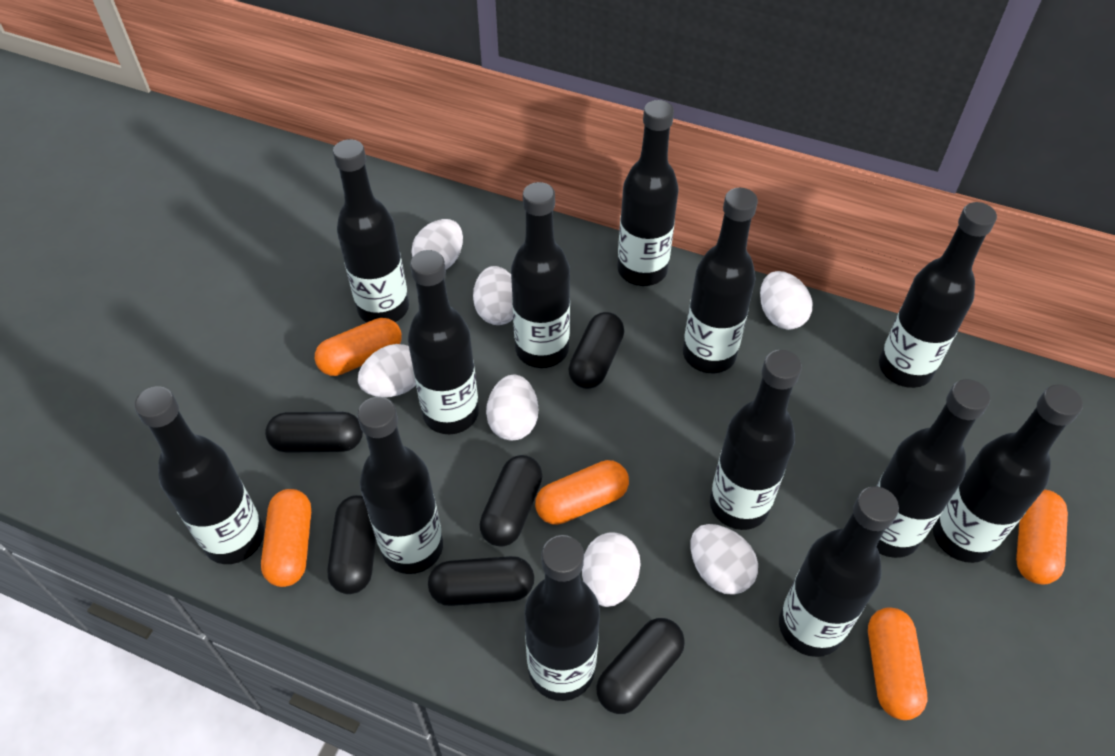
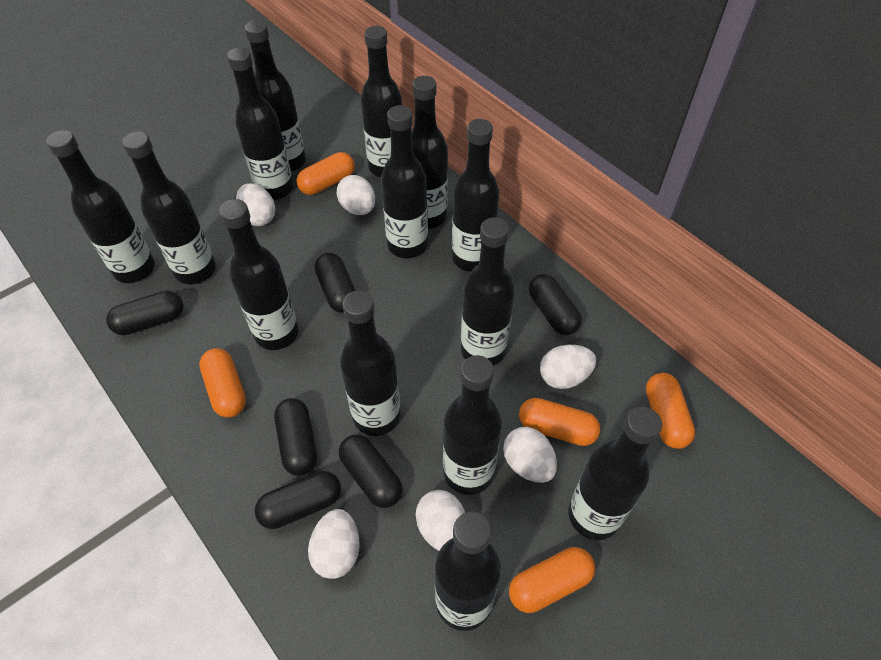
black bottle: 13 -> 14
white egg: 7 -> 6

